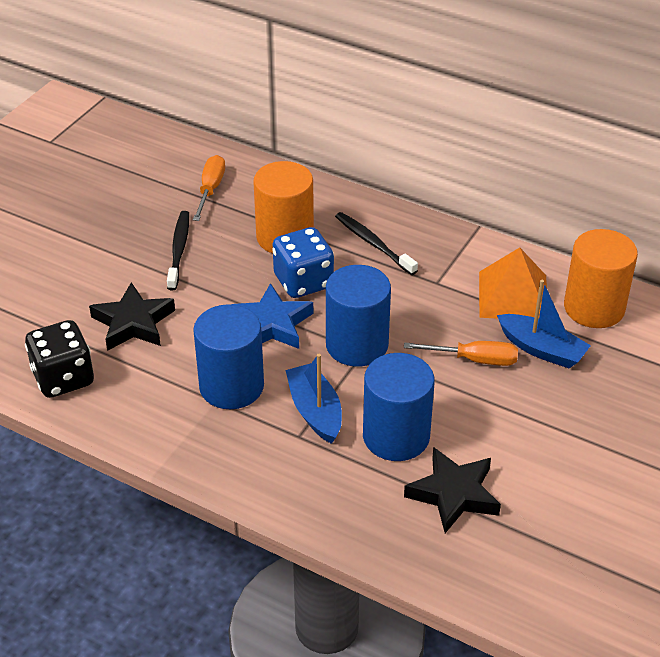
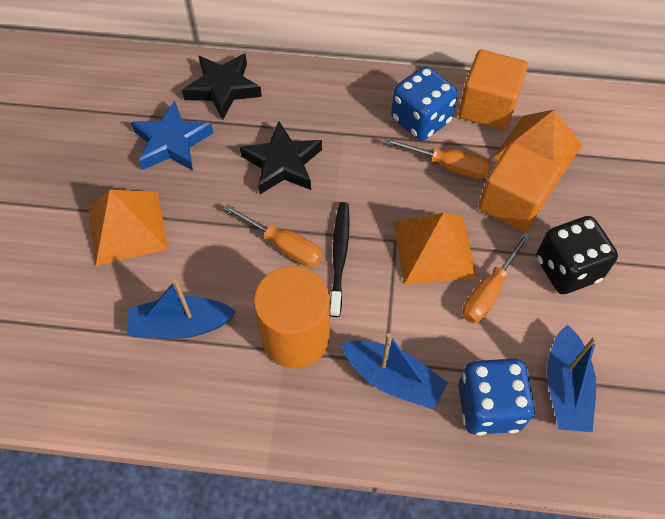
black toothbrush: 2 -> 1
blue boat: 2 -> 3
blue cylinder: 3 -> 0
blue dice: 1 -> 2
orange cube: 0 -> 2
orange cylinder: 2 -> 1
orange pyramid: 1 -> 3
orange screwdriver: 2 -> 3

